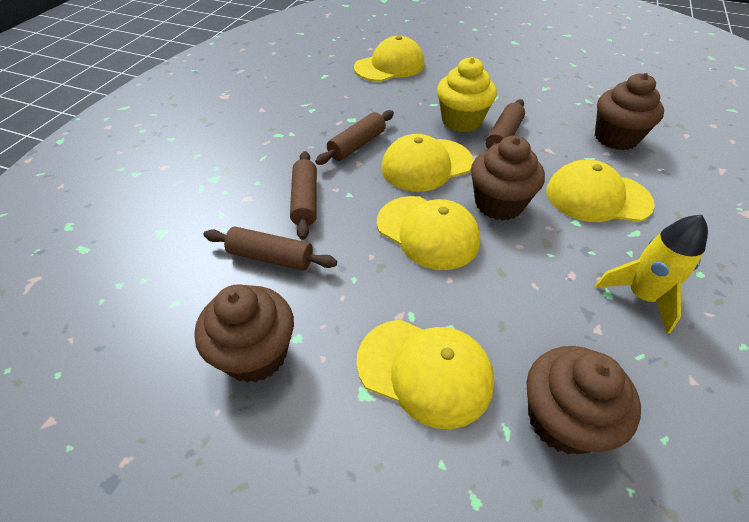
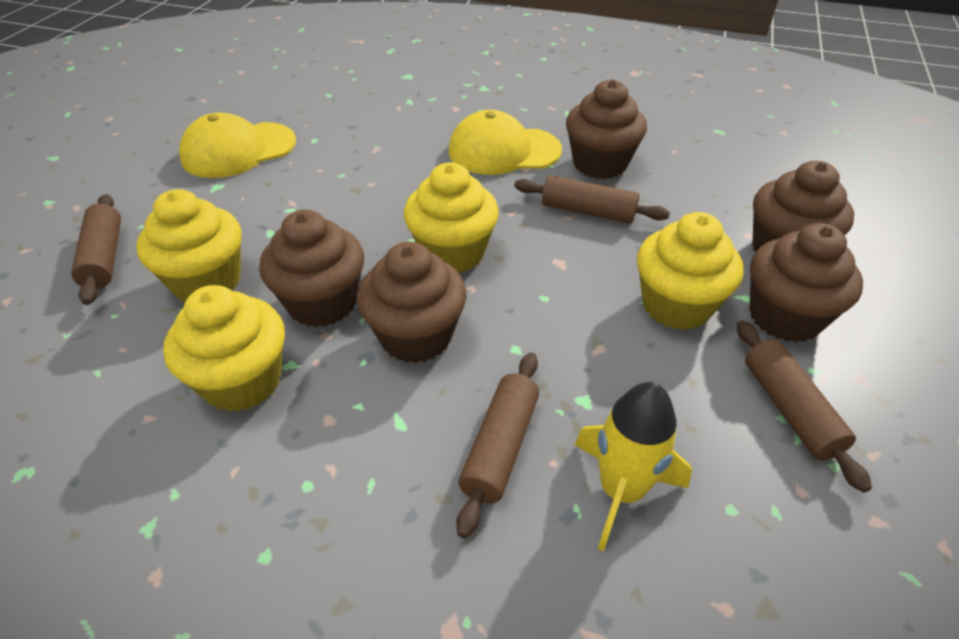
brown cupcake: 4 -> 5
yellow cap: 5 -> 2
yellow cupcake: 1 -> 4

